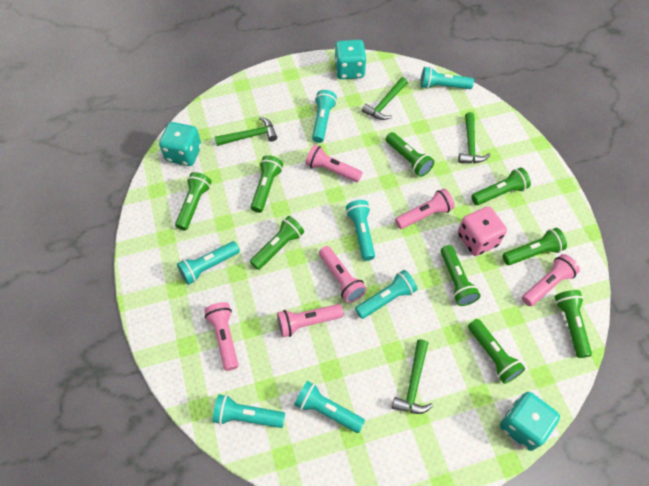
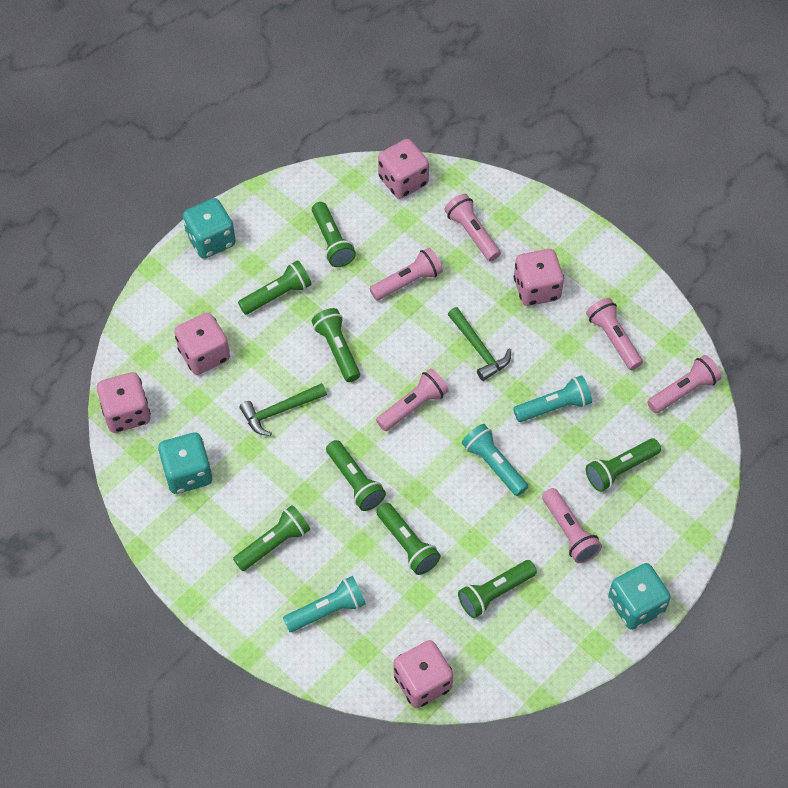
green flashlight: 9 -> 8
green hammer: 4 -> 2
pink dice: 1 -> 5
turquoise flashlight: 7 -> 3

